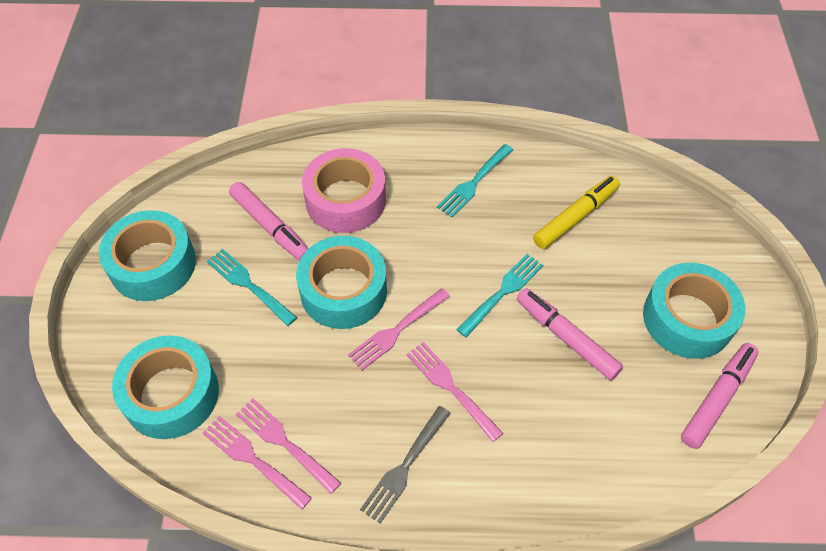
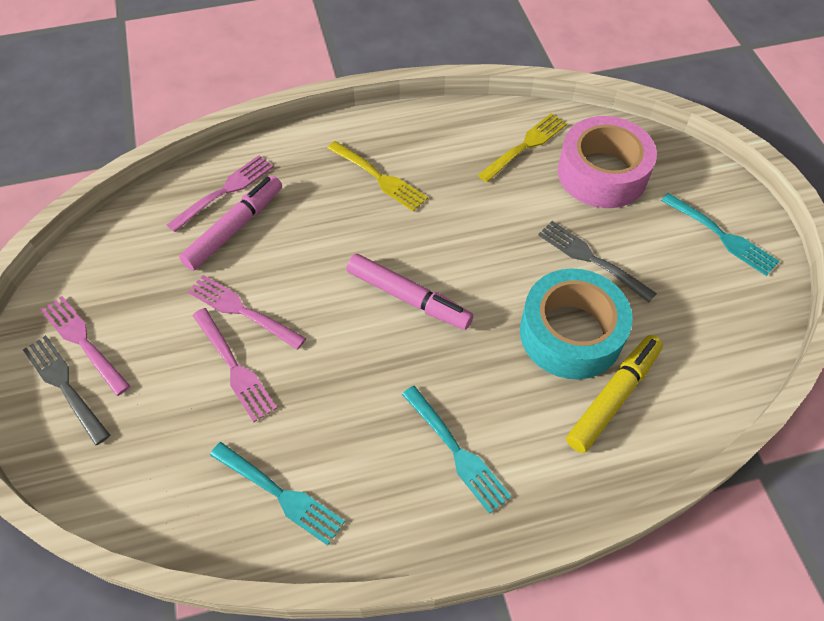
grey fork: 1 -> 2
pink marker: 3 -> 2
turquoise tape: 4 -> 1
yellow fork: 0 -> 2

